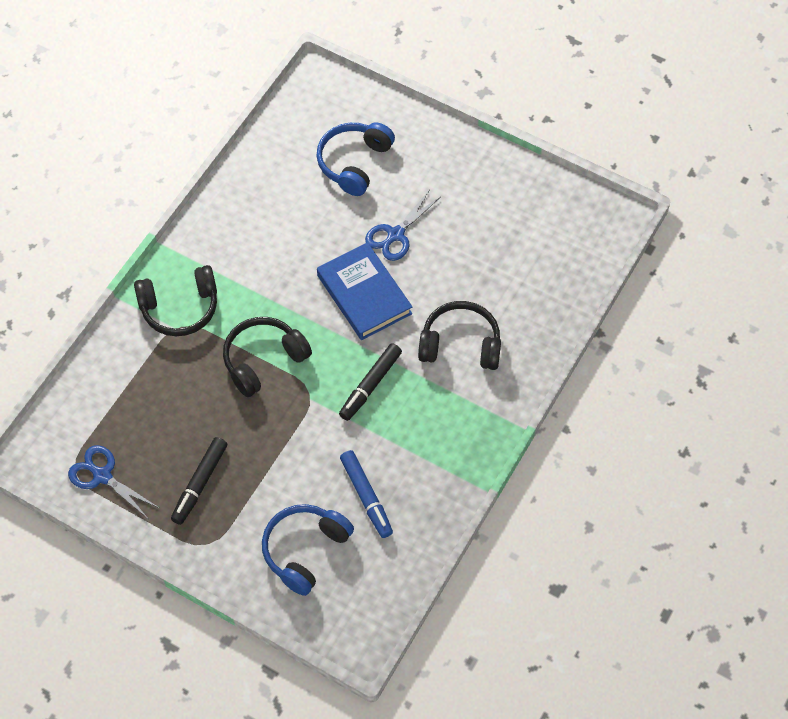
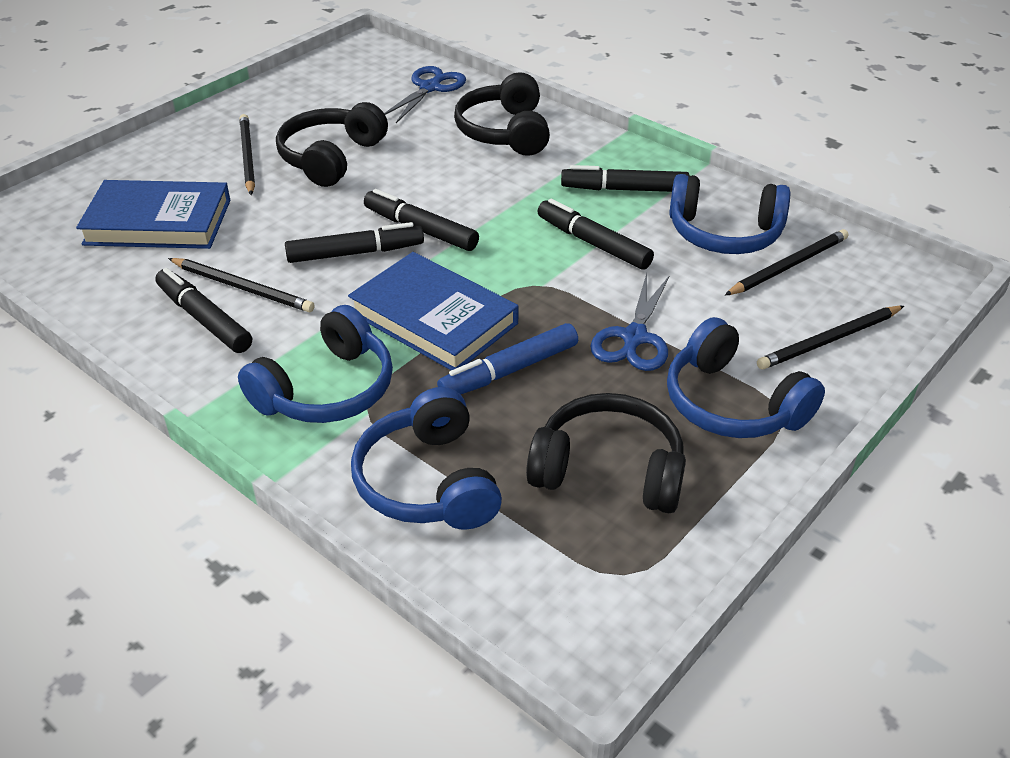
black marker: 2 -> 5
black pencil: 0 -> 4
blue book: 1 -> 2
blue headphones: 2 -> 4

